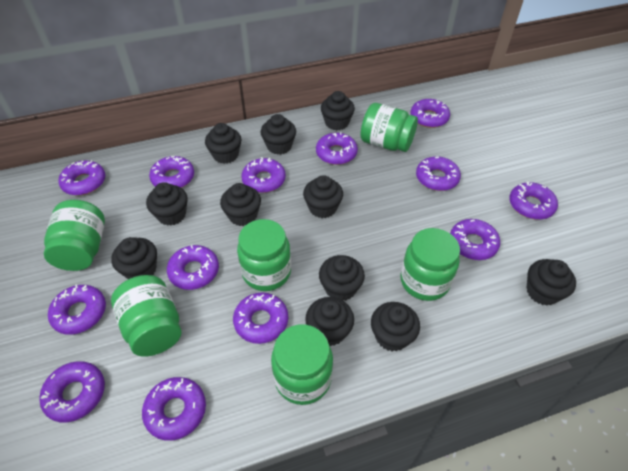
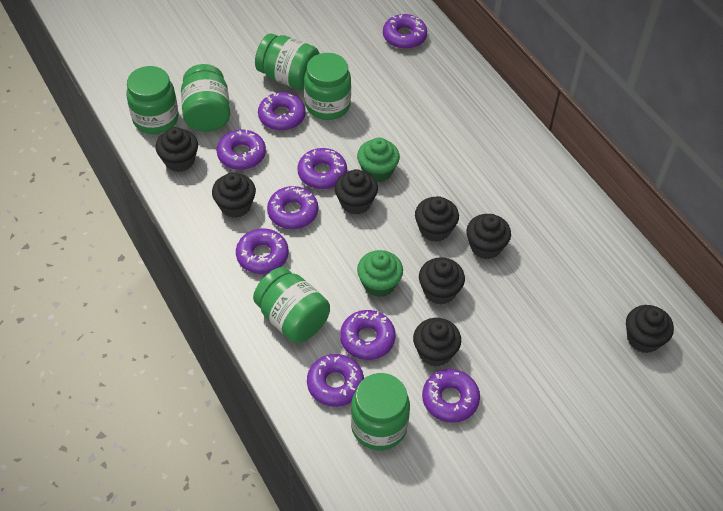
black cupcake: 11 -> 8
green cupcake: 0 -> 2
purple donut: 13 -> 9

